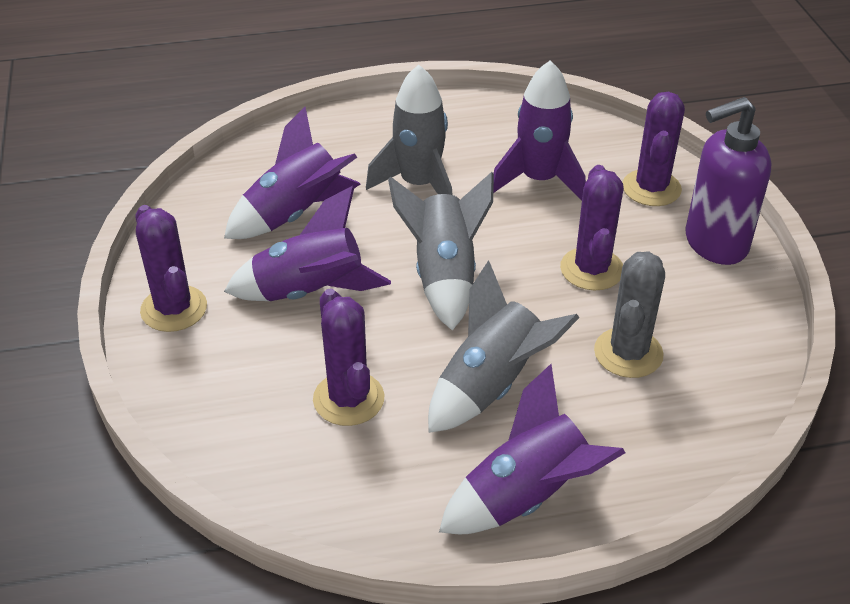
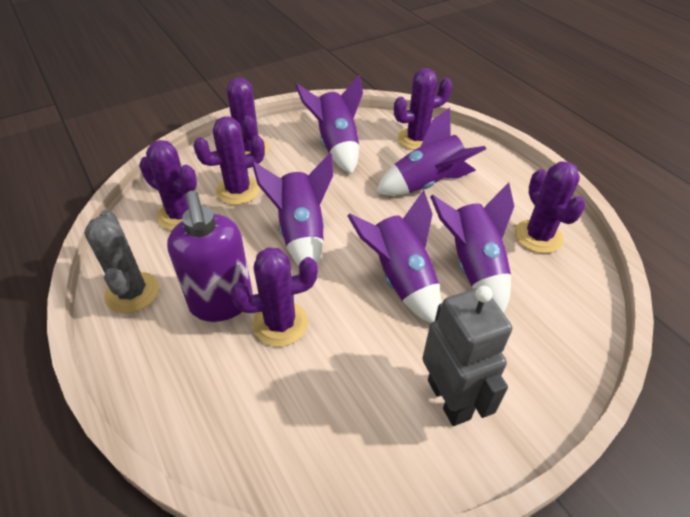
grey robot: 0 -> 1
grey rocket: 3 -> 0
purple cactus: 4 -> 6
purple rocket: 4 -> 5

